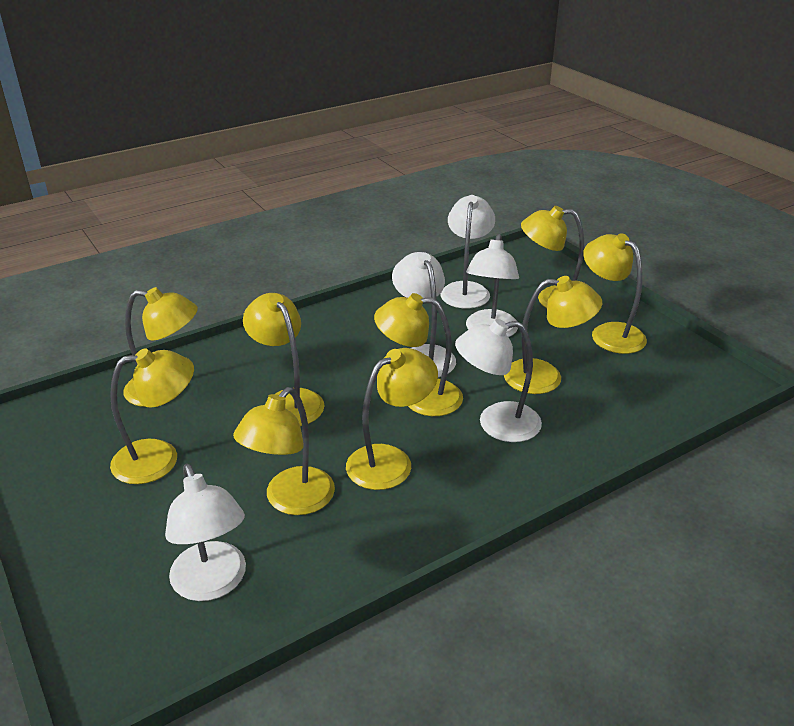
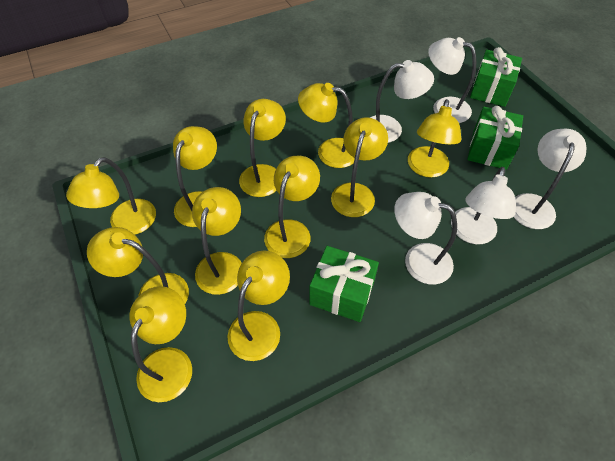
green gift: 0 -> 3
yellow lamp: 9 -> 11

